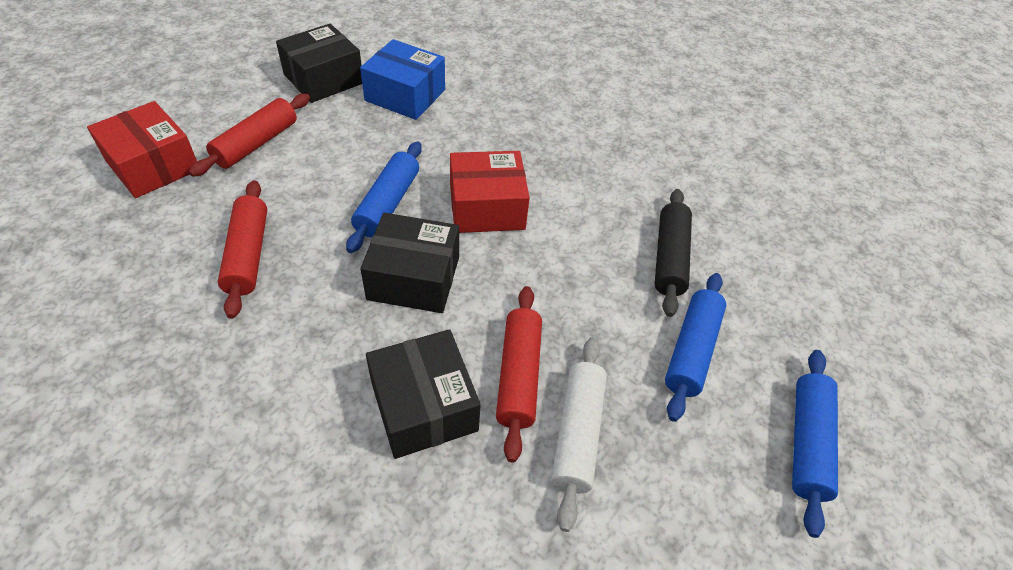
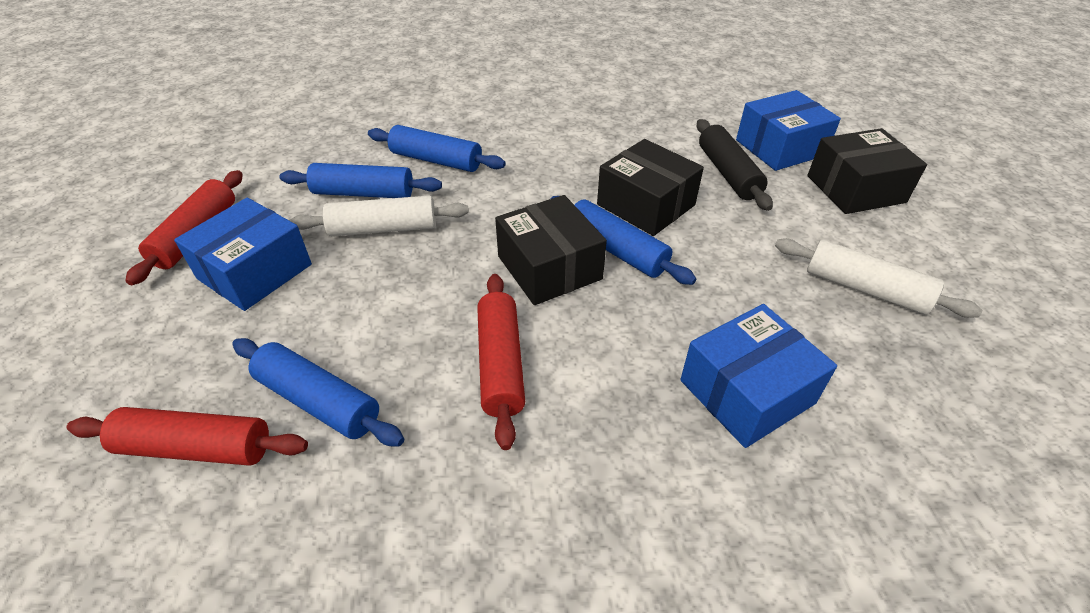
blue box: 1 -> 3
blue rolling pin: 3 -> 4
red box: 2 -> 0
white rolling pin: 1 -> 2

